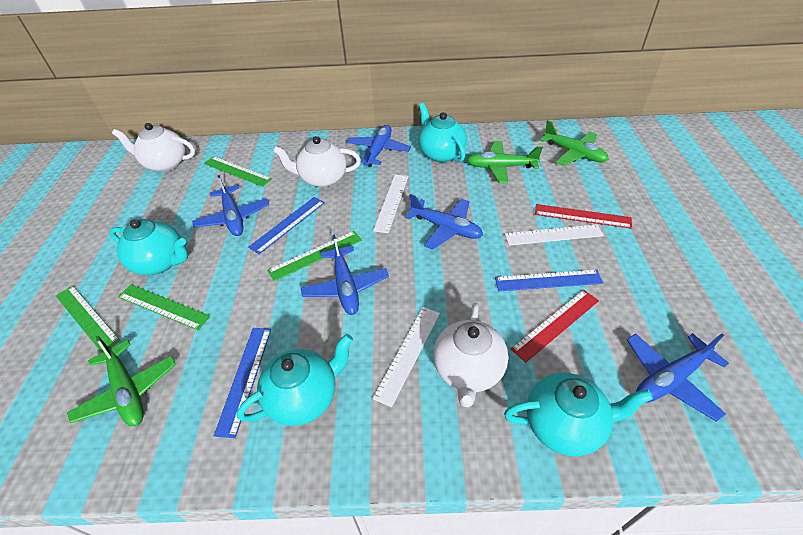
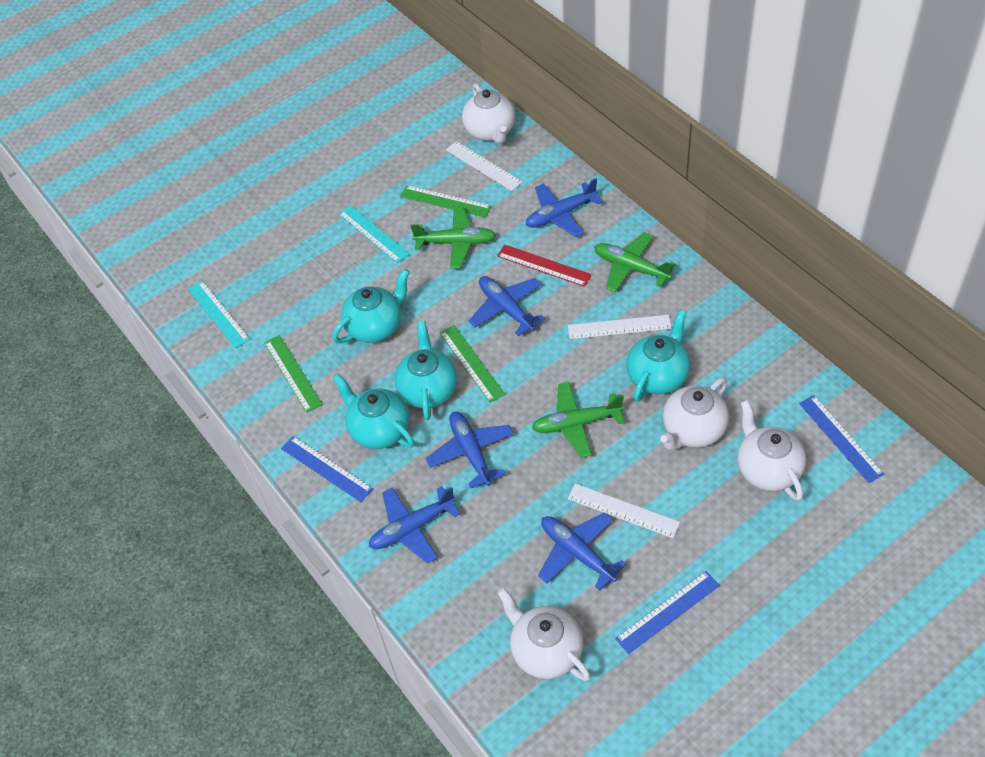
green ruler: 4 -> 3
red ruler: 2 -> 1
turquoise ruler: 0 -> 2
white teapot: 3 -> 4

